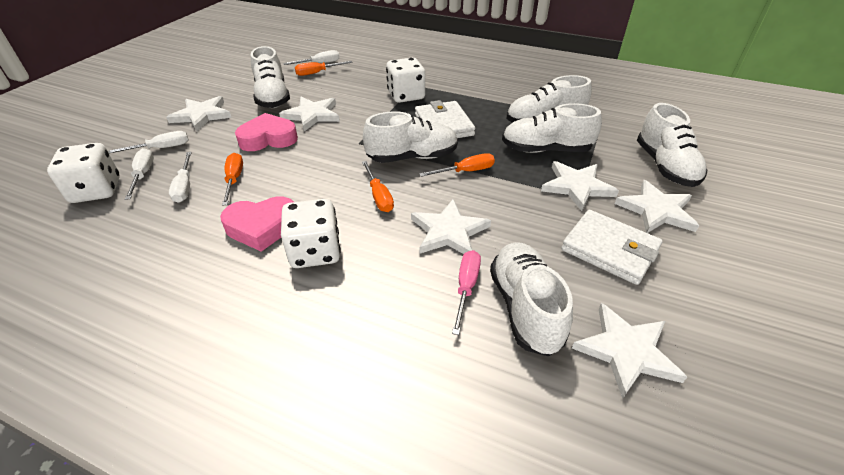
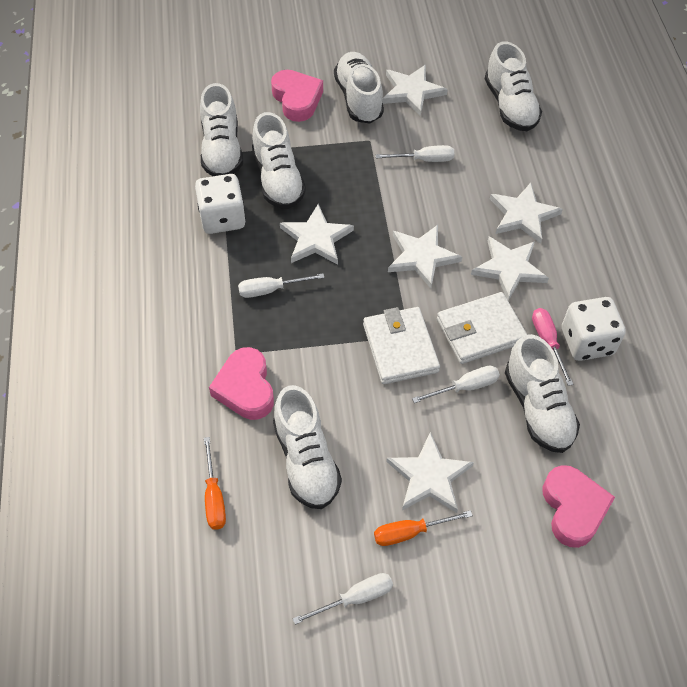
orange screwdriver: 4 -> 2
pink heart: 2 -> 3
white dice: 3 -> 2

